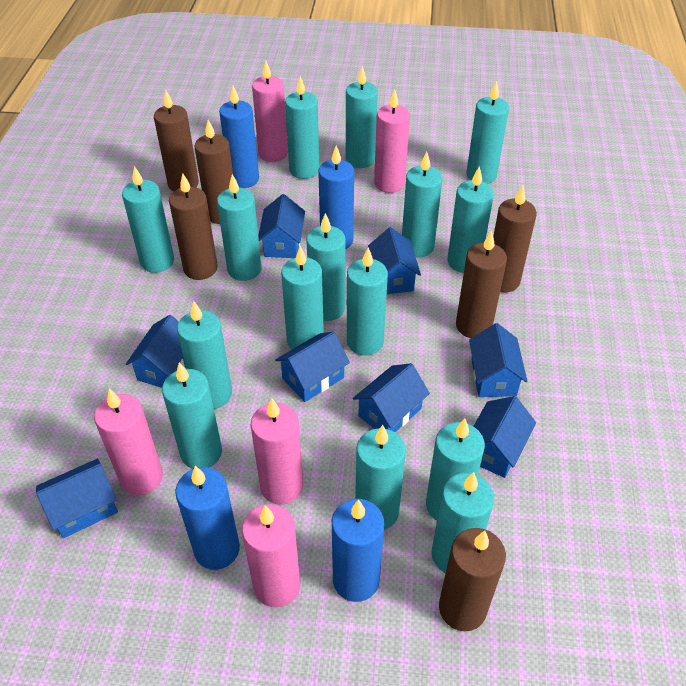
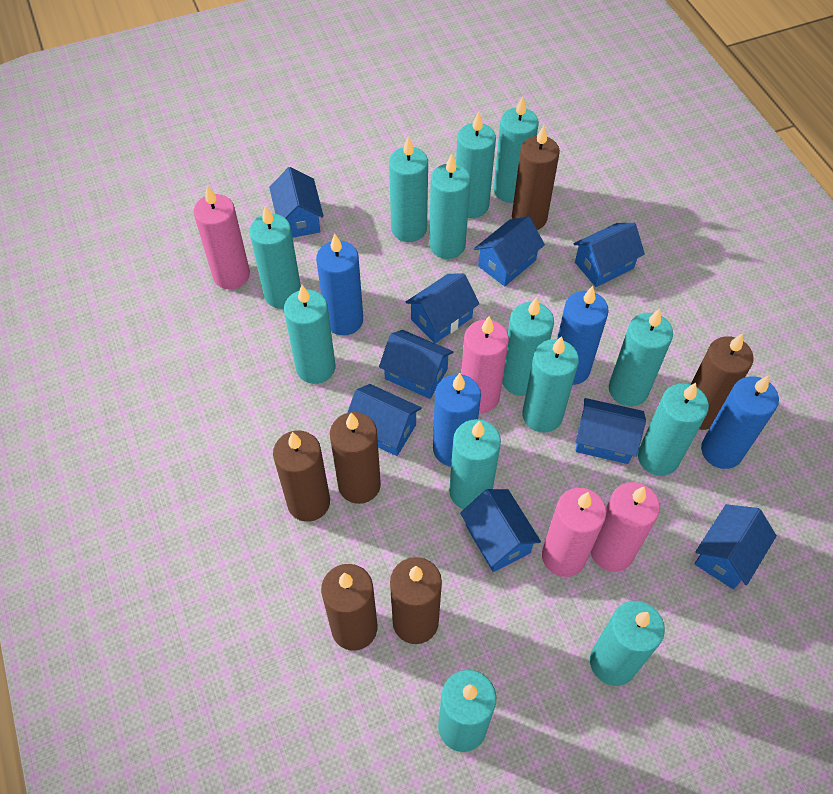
blue house: 8 -> 9
pink candle: 5 -> 4
turquoise candle: 15 -> 13

